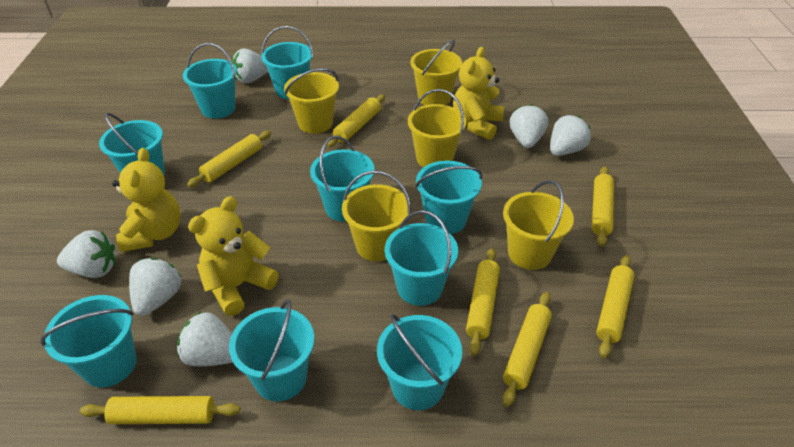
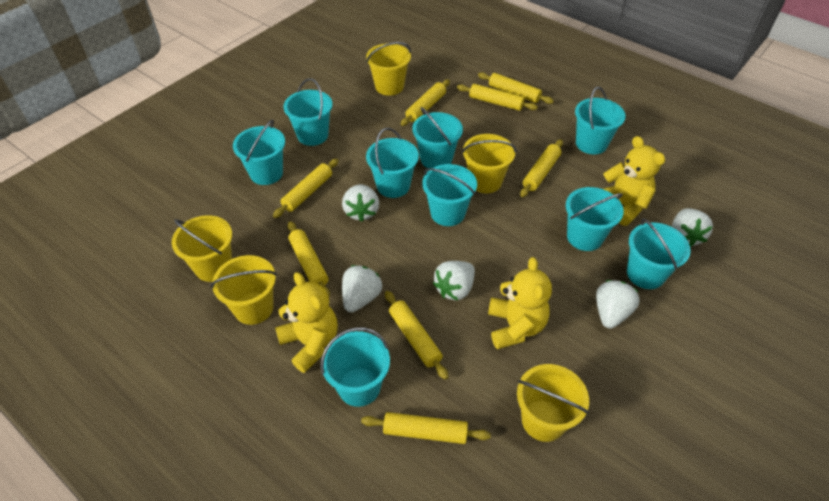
white strawberry: 6 -> 5
yellow rolling pin: 7 -> 8

